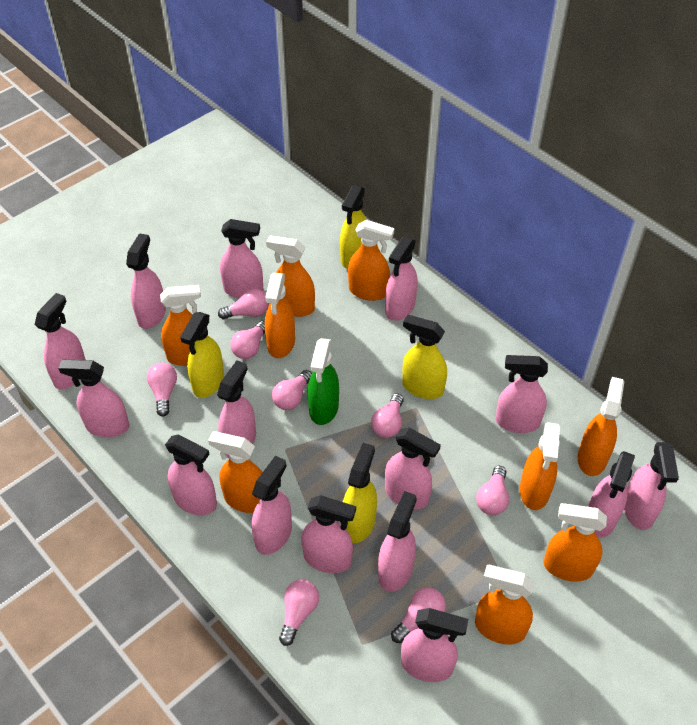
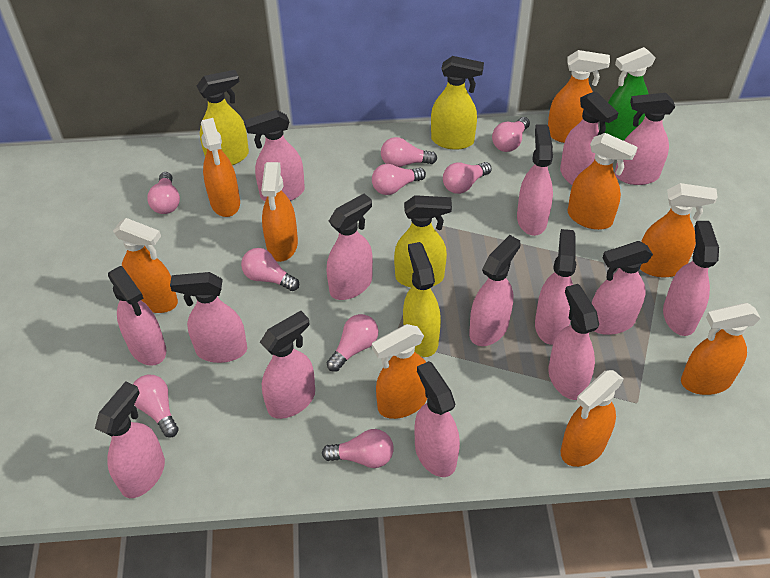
pink light bulb: 8 -> 9

